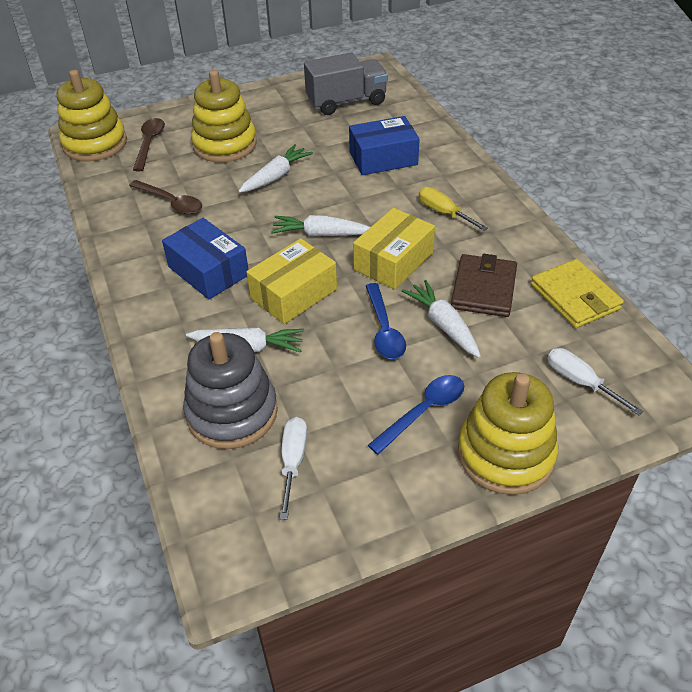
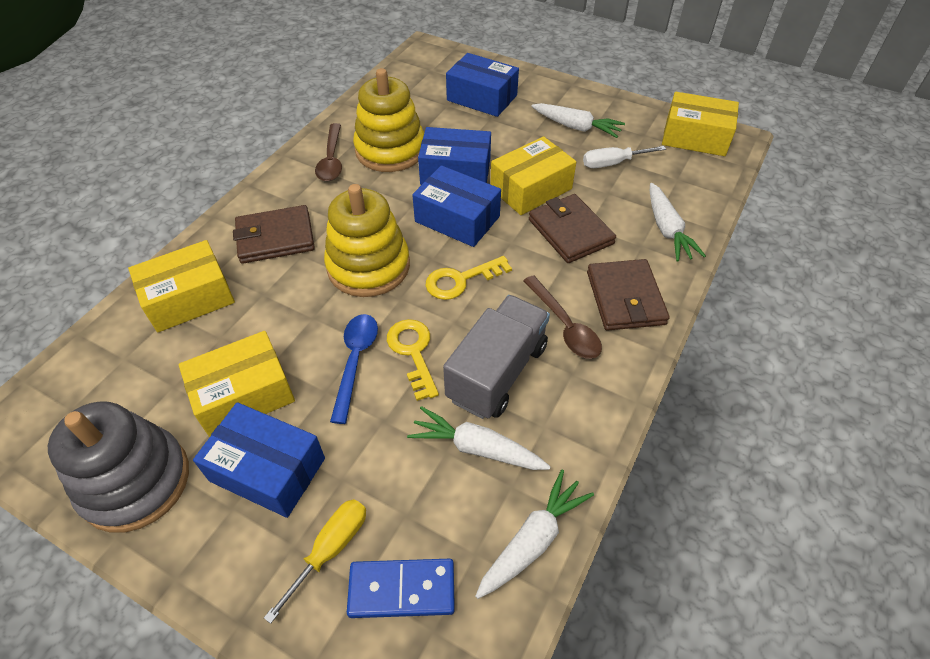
blue box: 2 -> 4
blue domino: 0 -> 1
blue spoon: 2 -> 1
brown wallet: 1 -> 3
white screwdriver: 2 -> 1
yellow box: 2 -> 4
yellow key: 0 -> 2
yellow stacking toy: 3 -> 2
yellow wallet: 1 -> 0

